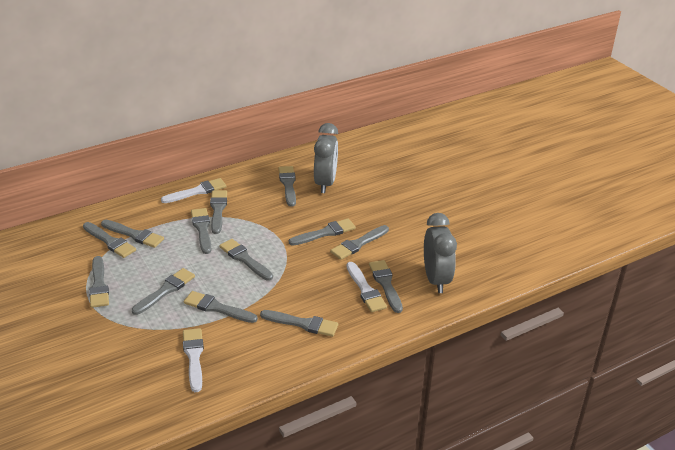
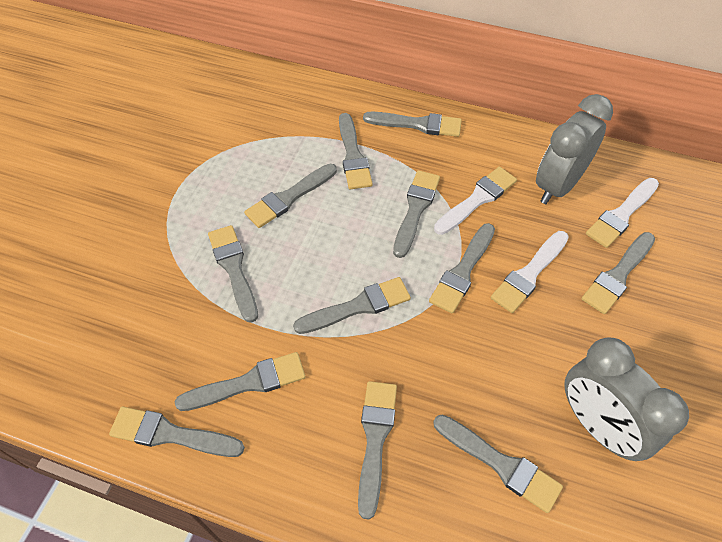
grey brush: 13 -> 12

